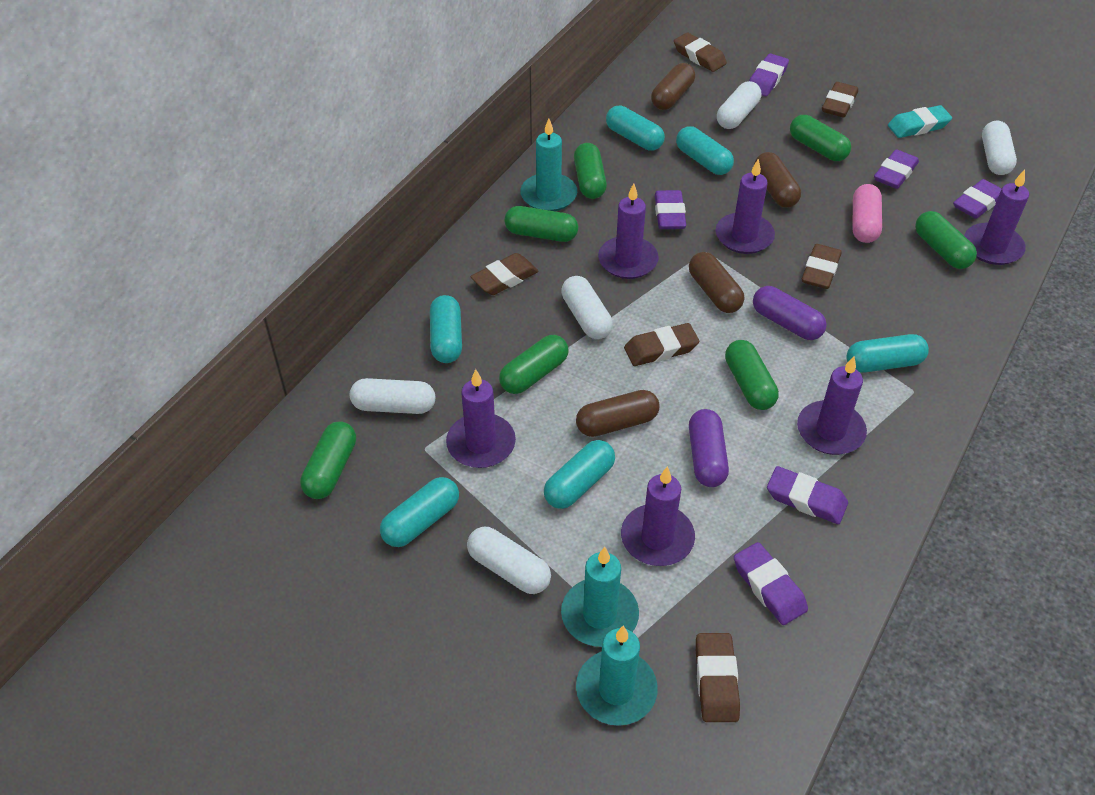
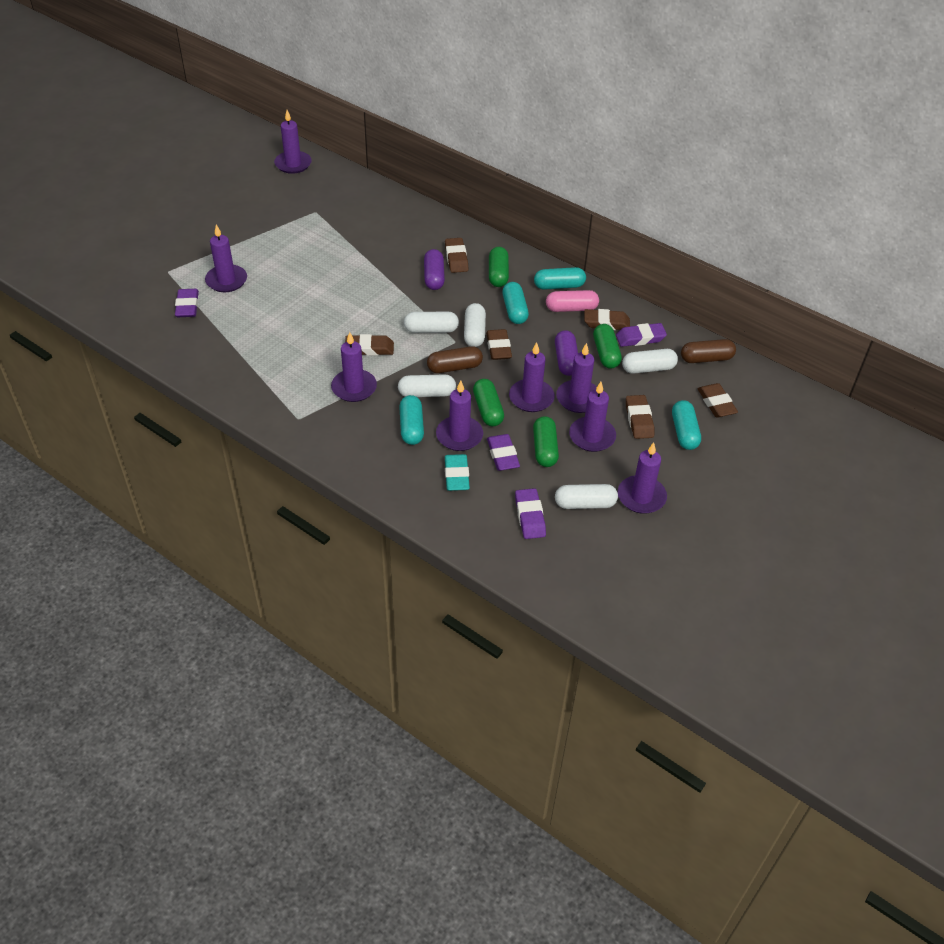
brown capsule: 4 -> 2
green capsule: 7 -> 4
purple candle: 6 -> 8
purple eraser: 6 -> 4
turquoise candle: 3 -> 0
turquoise capsule: 6 -> 4

